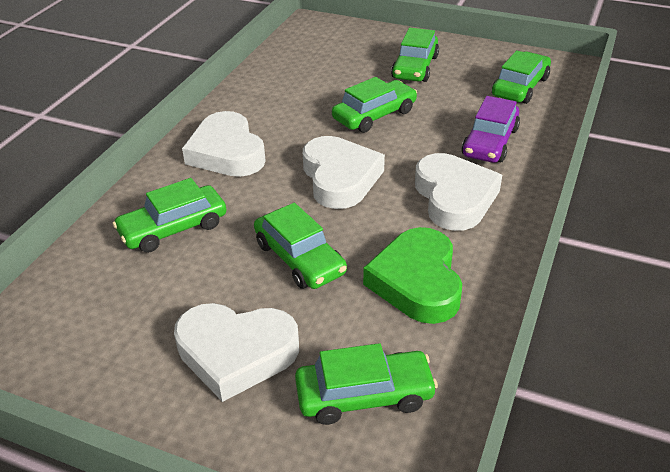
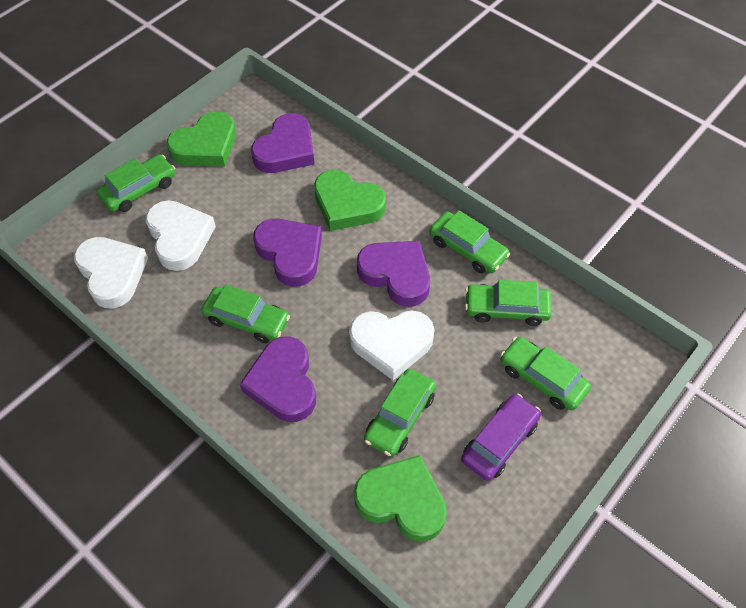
green heart: 1 -> 3
purple heart: 0 -> 4
white heart: 4 -> 3

